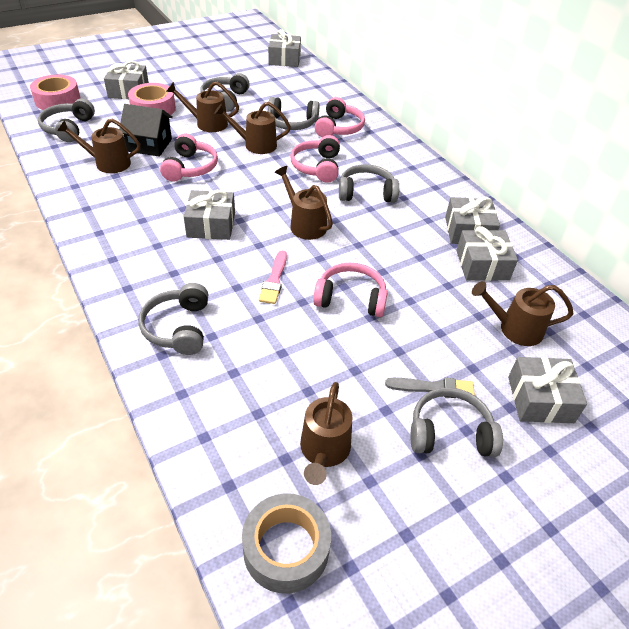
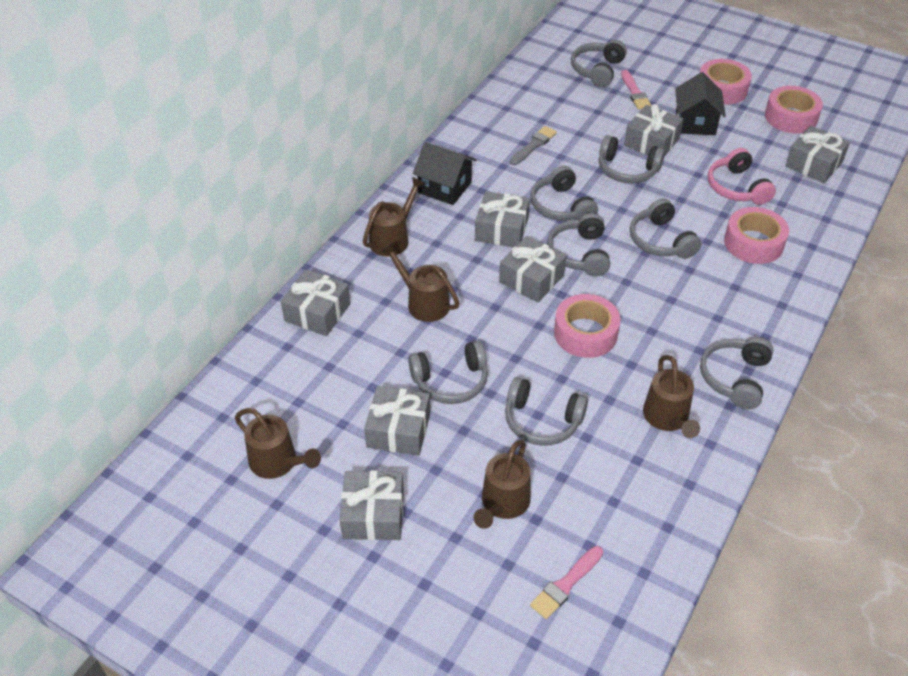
black house: 1 -> 2
brown watering can: 6 -> 5
grey gift: 6 -> 7
grey headphones: 6 -> 8
grey tape: 1 -> 0
pink brush: 1 -> 2
pink headphones: 4 -> 1
pink tape: 2 -> 4

